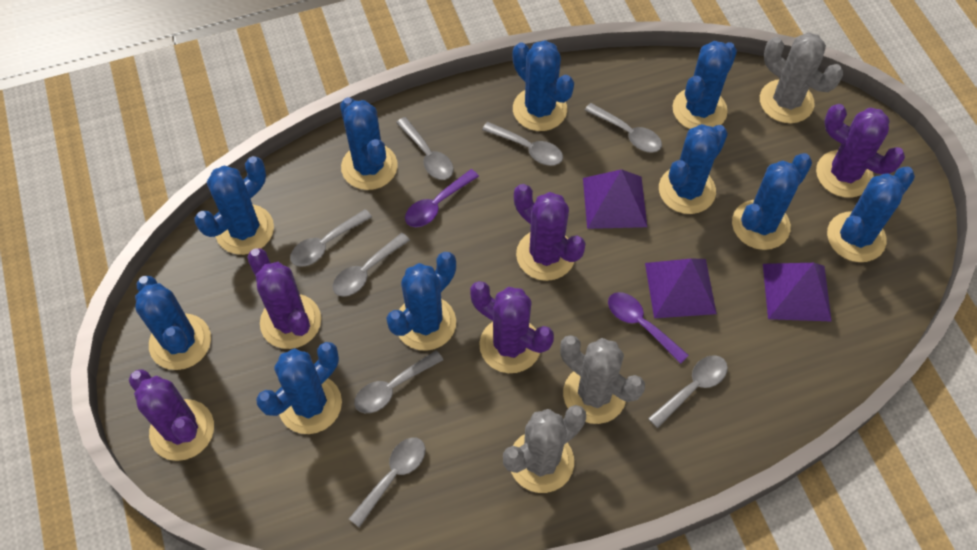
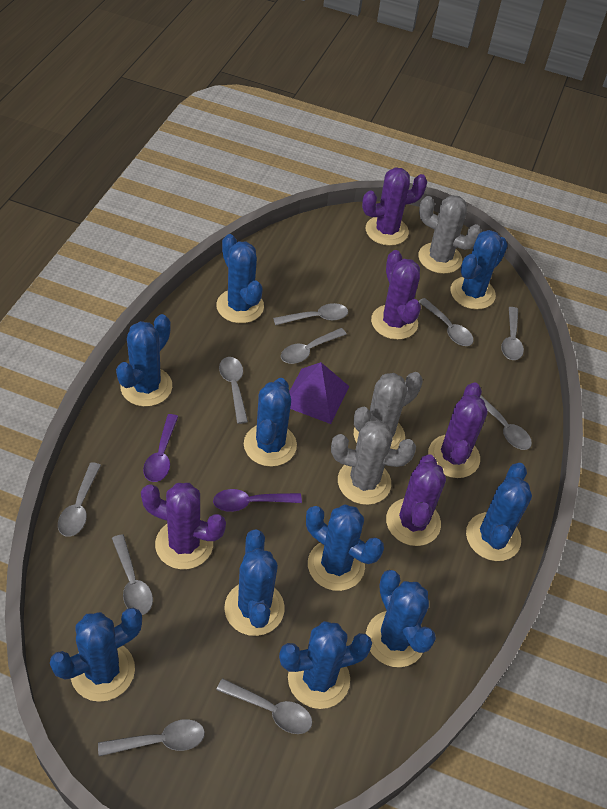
grey spoon: 8 -> 10
purple pyramid: 3 -> 1

